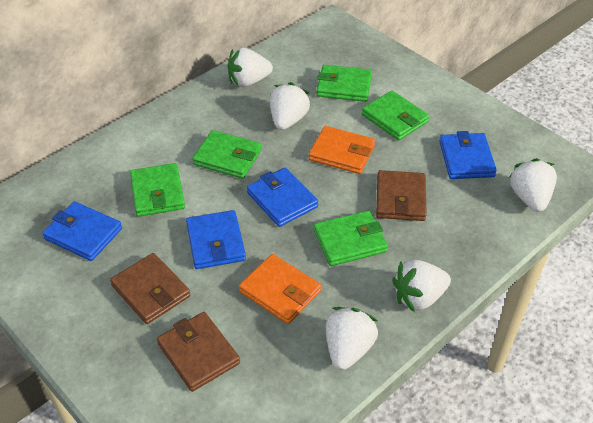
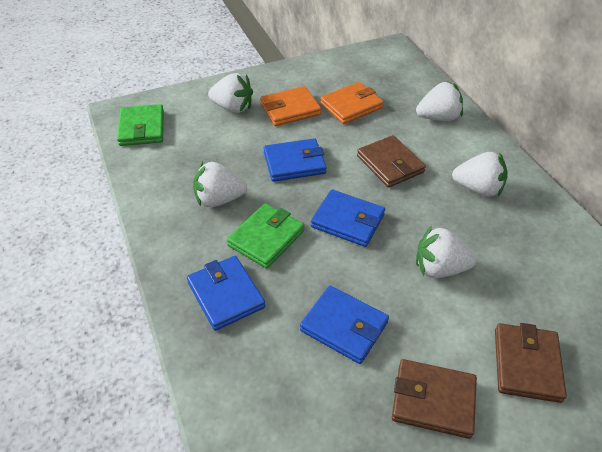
green wallet: 5 -> 2

